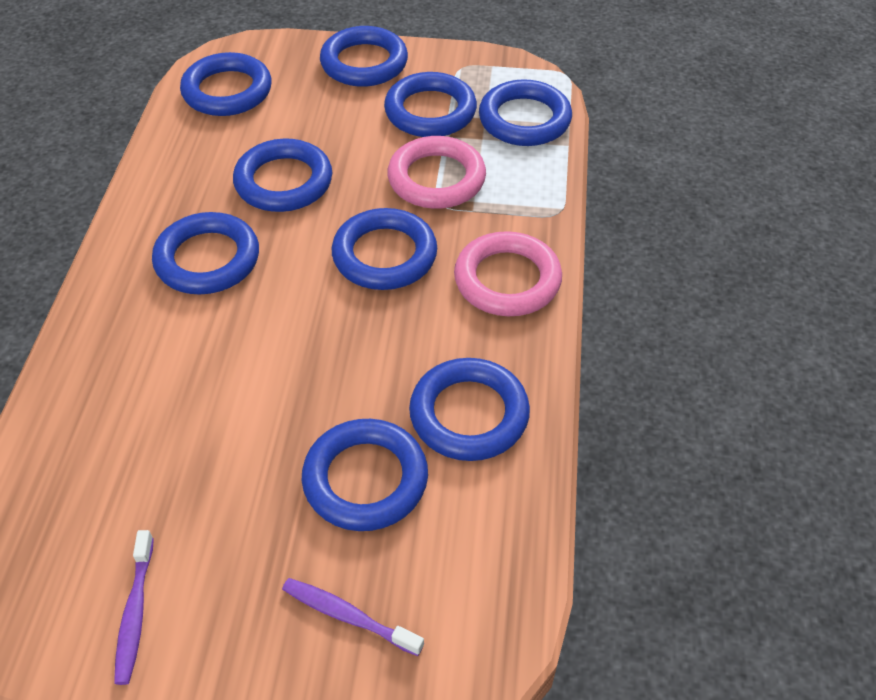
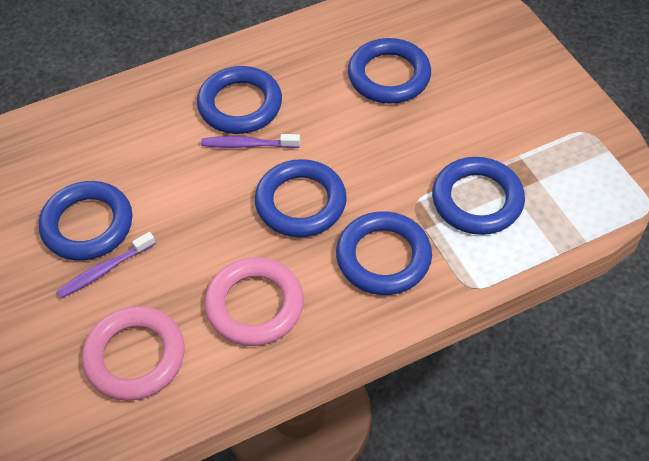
blue ring: 9 -> 6

